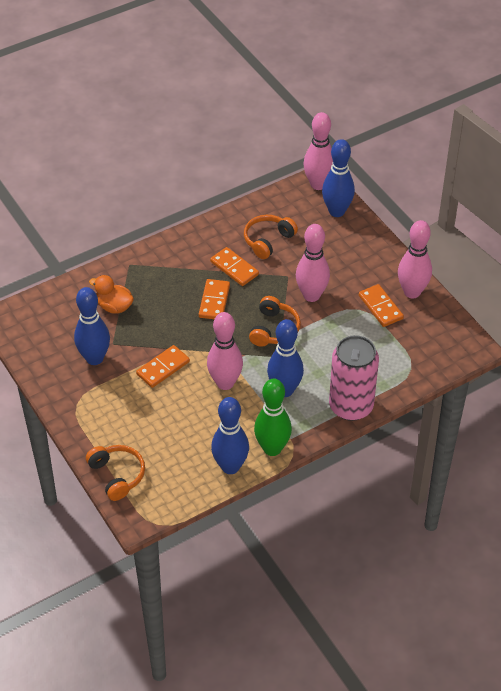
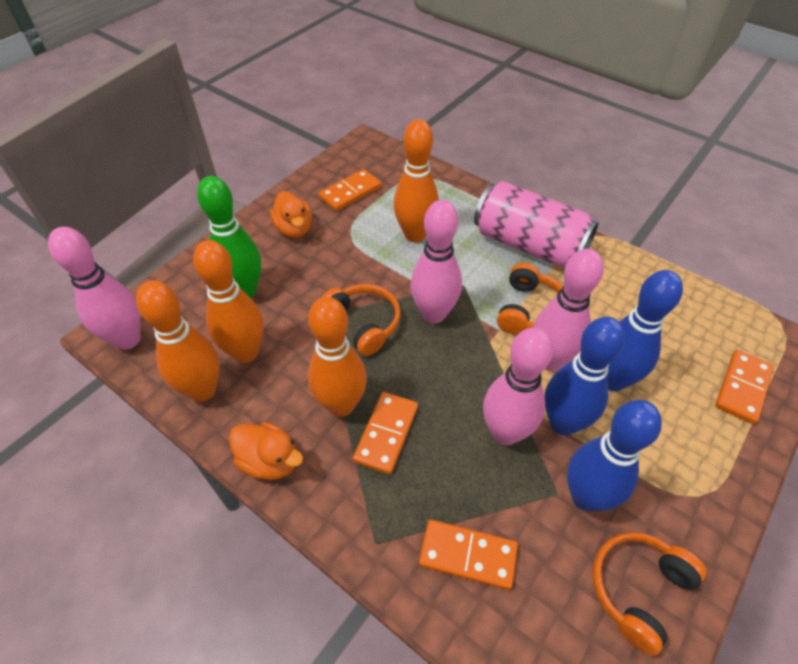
blue bowling pin: 4 -> 3
orange bowling pin: 0 -> 4
orange duck: 1 -> 2

